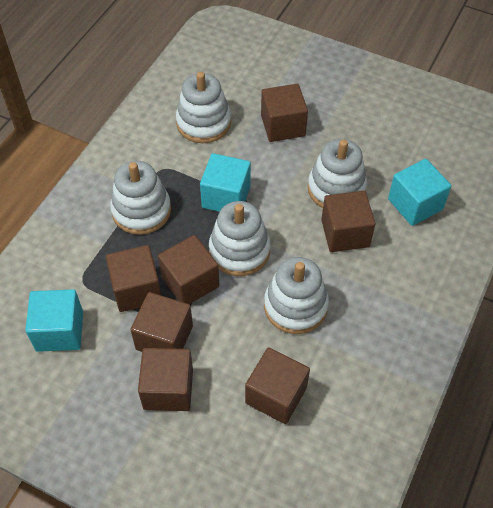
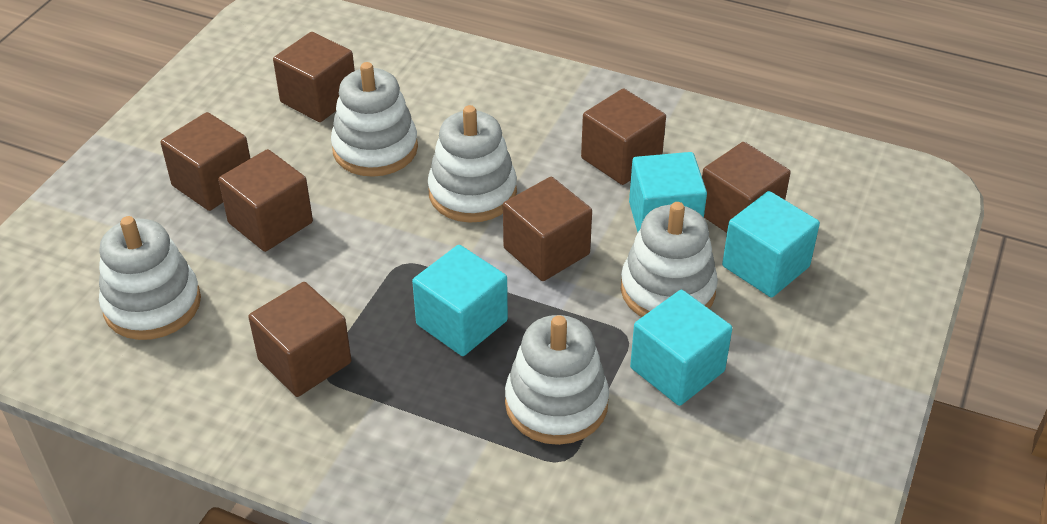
turquoise cube: 3 -> 4

